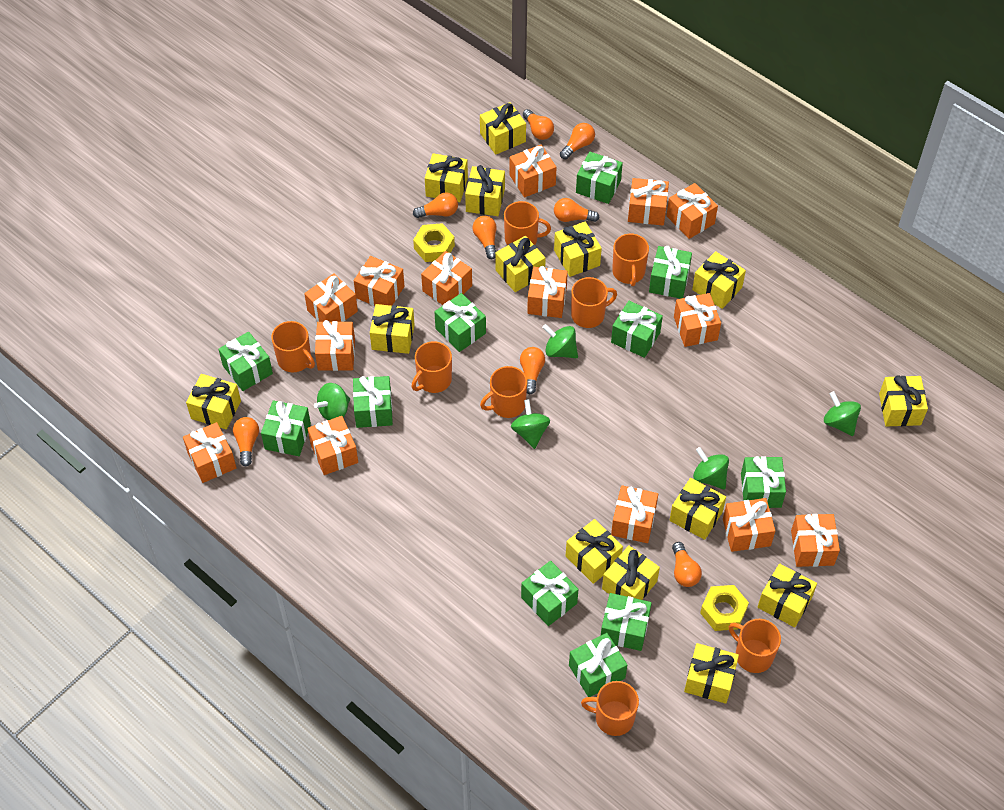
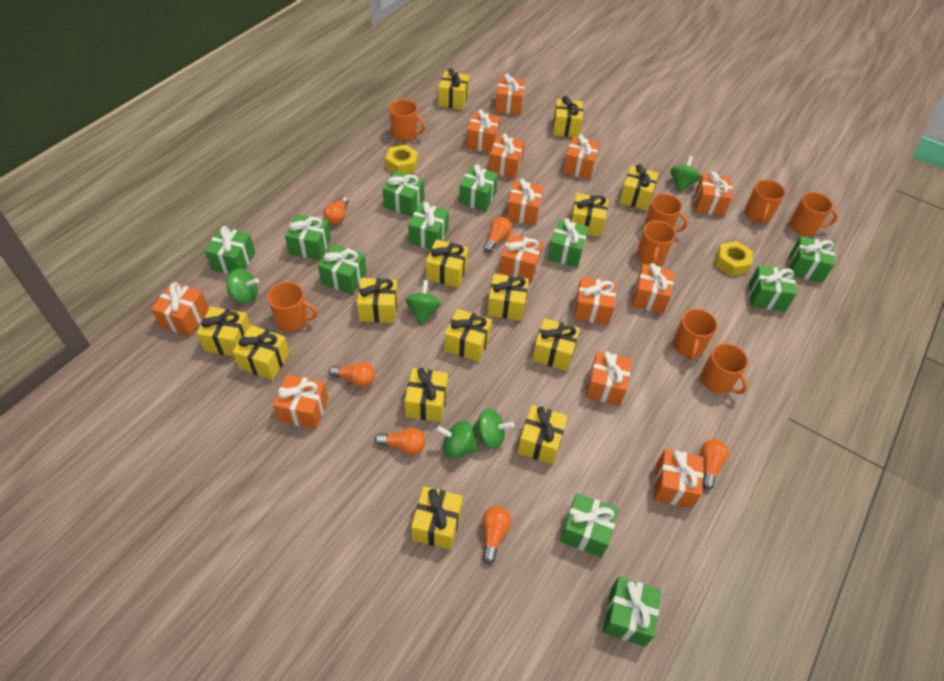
orange gift: 14 -> 13
orange light bulb: 8 -> 6

